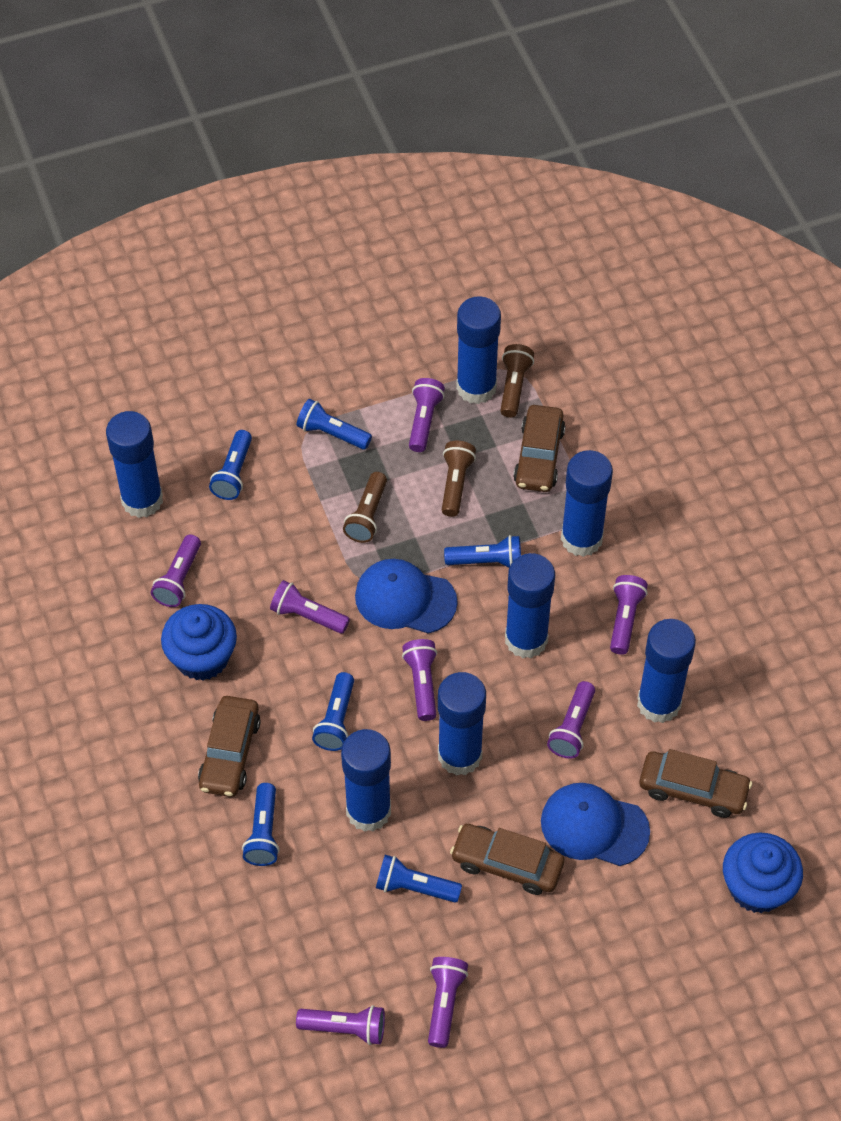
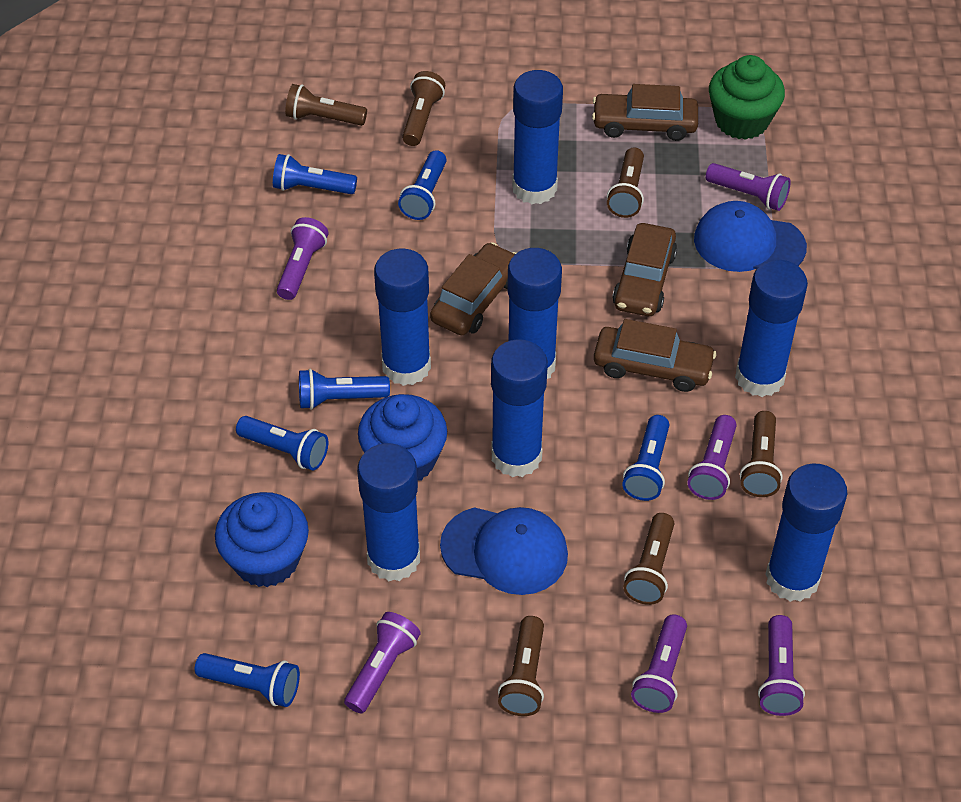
brown flashlight: 3 -> 6
green cupcake: 0 -> 1
purple flashlight: 8 -> 6

